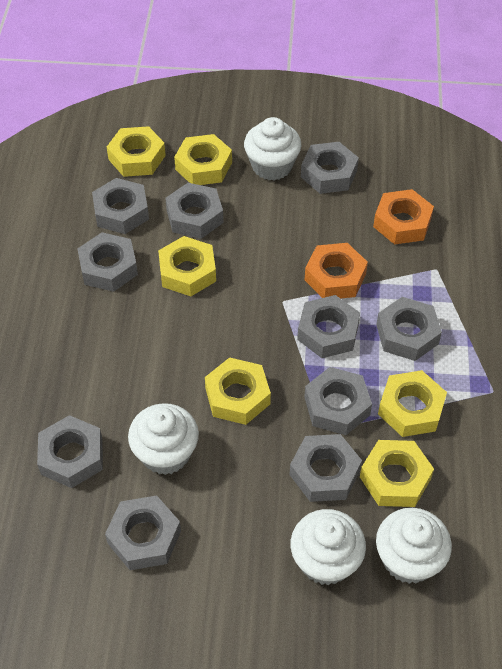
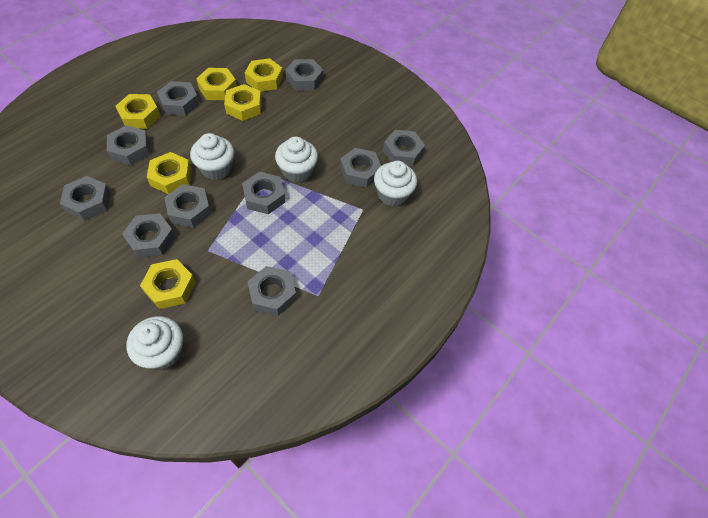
orange nut: 2 -> 0

